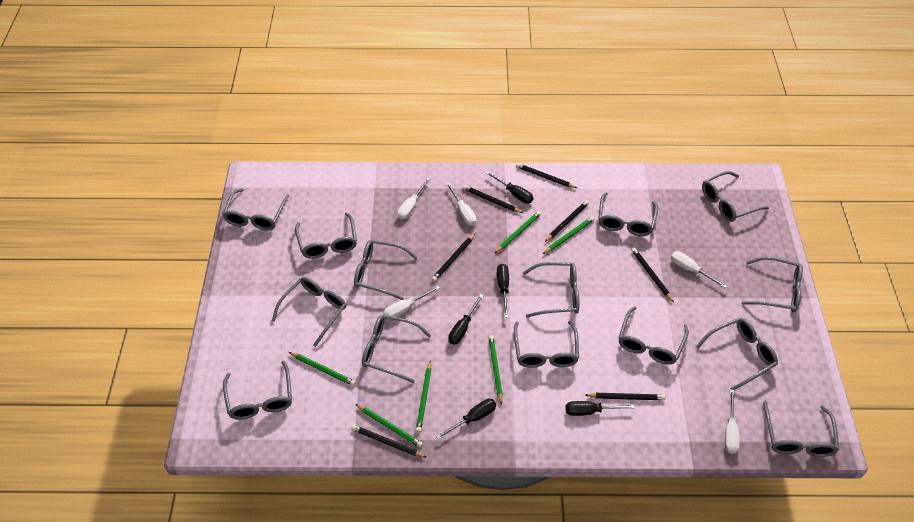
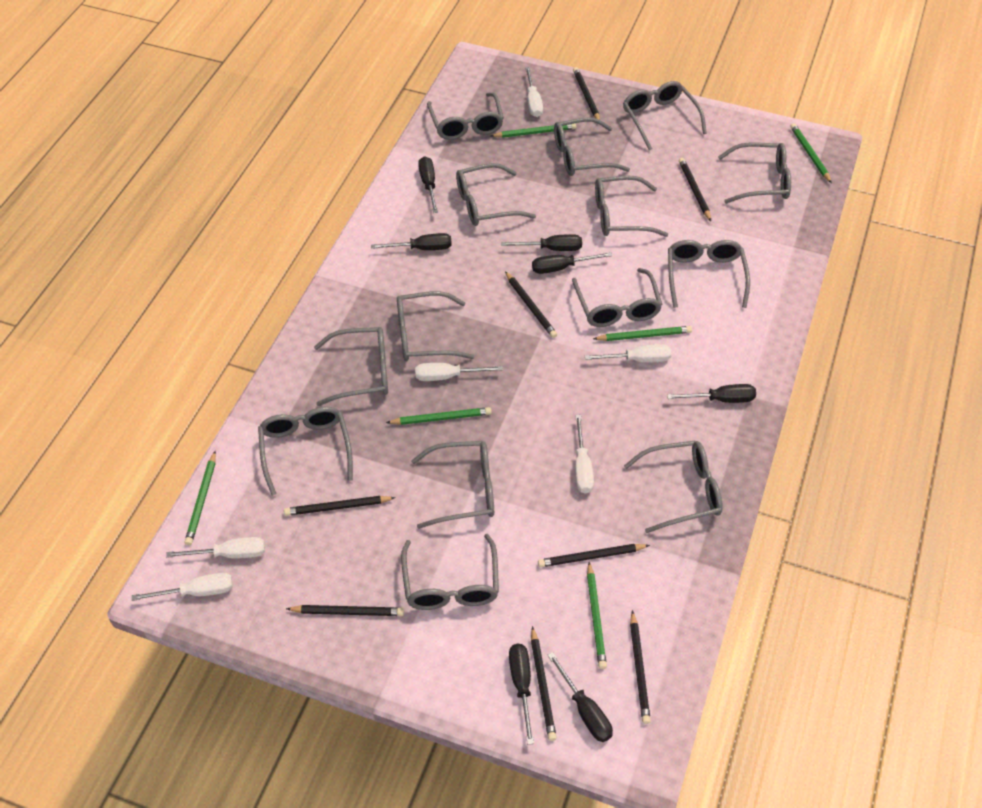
black pencil: 7 -> 8
black screwdriver: 5 -> 7
white screwdriver: 5 -> 6

